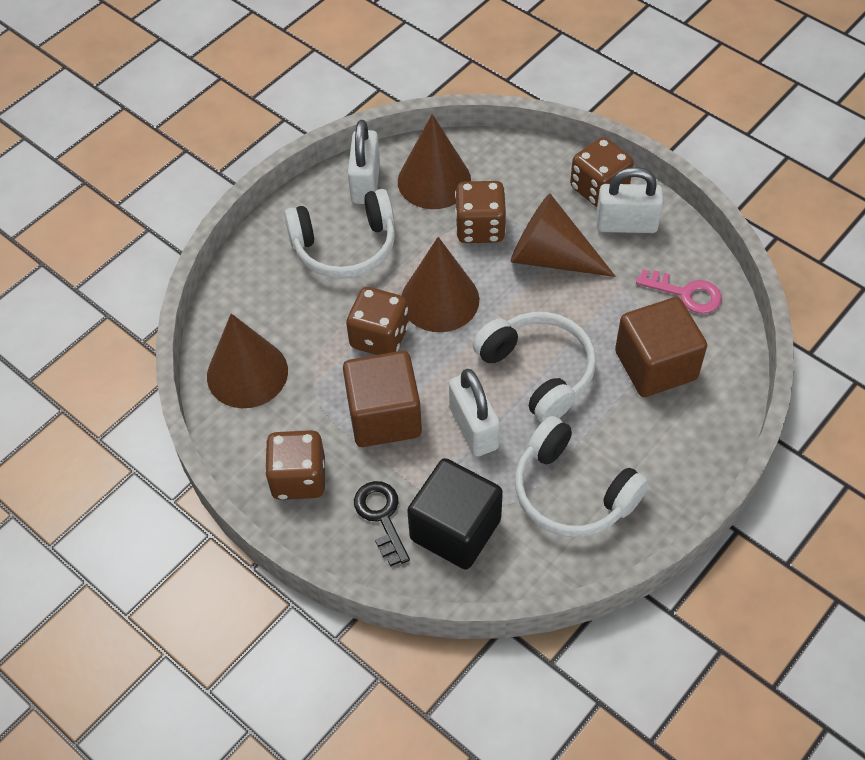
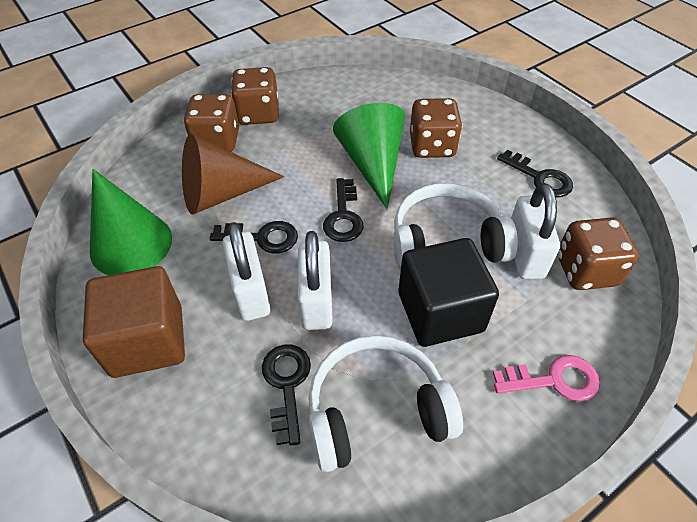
black key: 1 -> 4
brown cone: 4 -> 1
brown cube: 2 -> 1
green cone: 0 -> 2
white headphones: 3 -> 2

